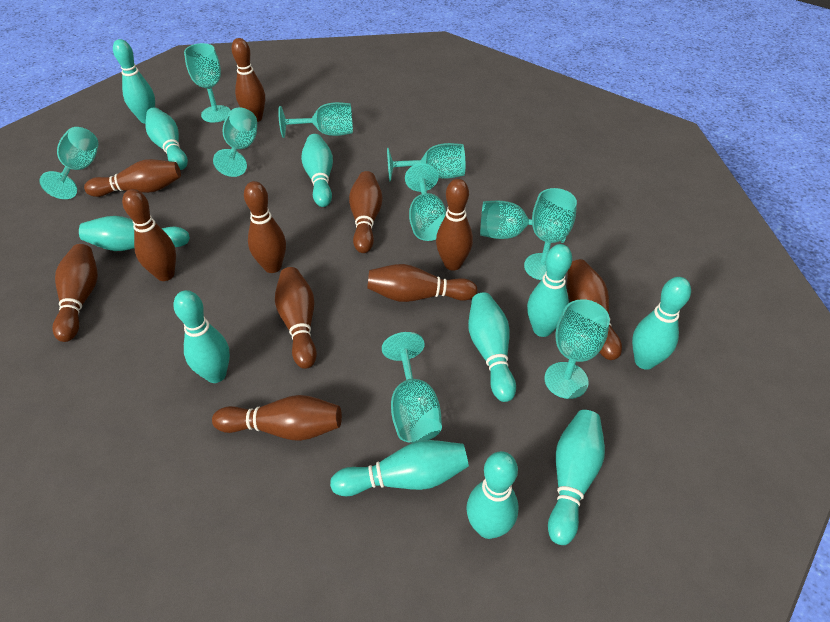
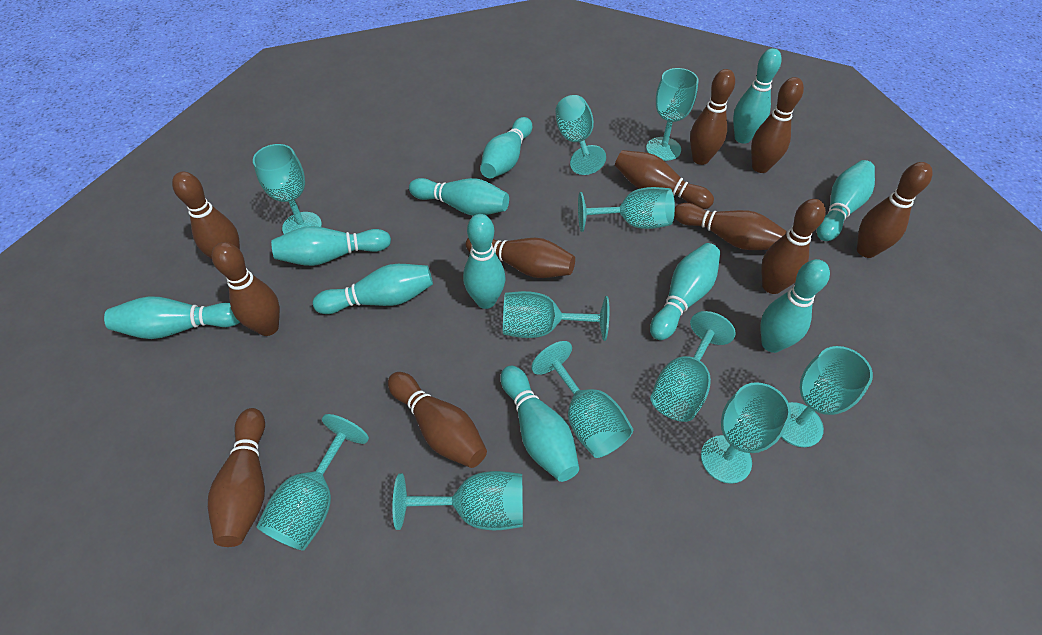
turquoise goblet: 10 -> 11

